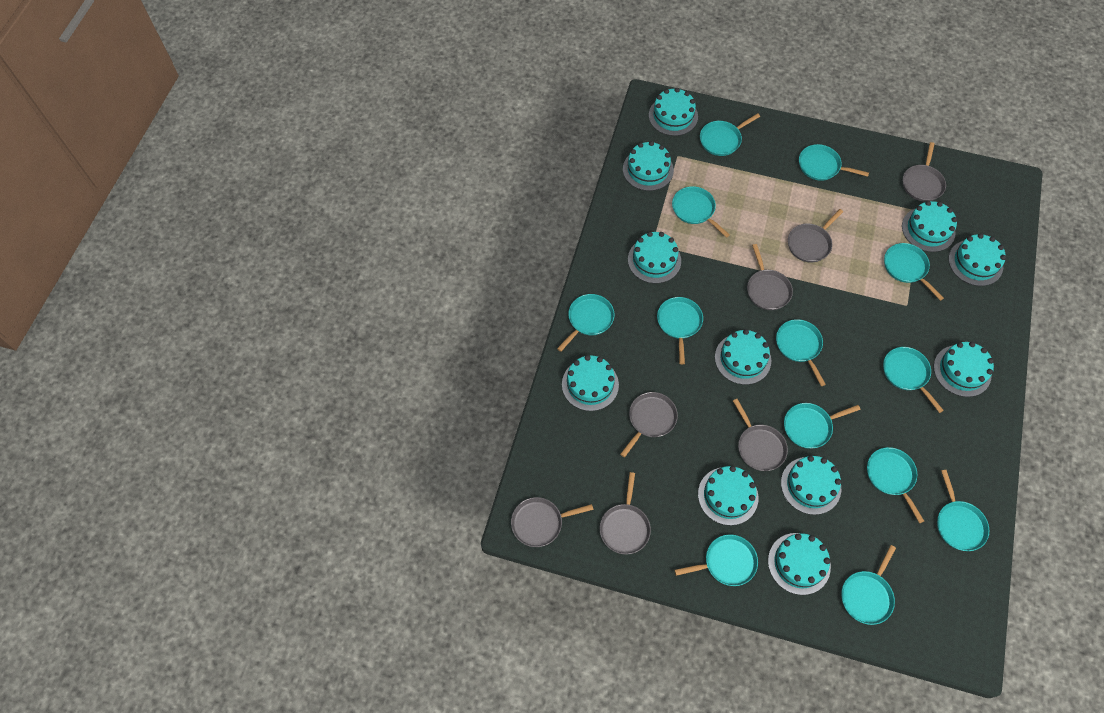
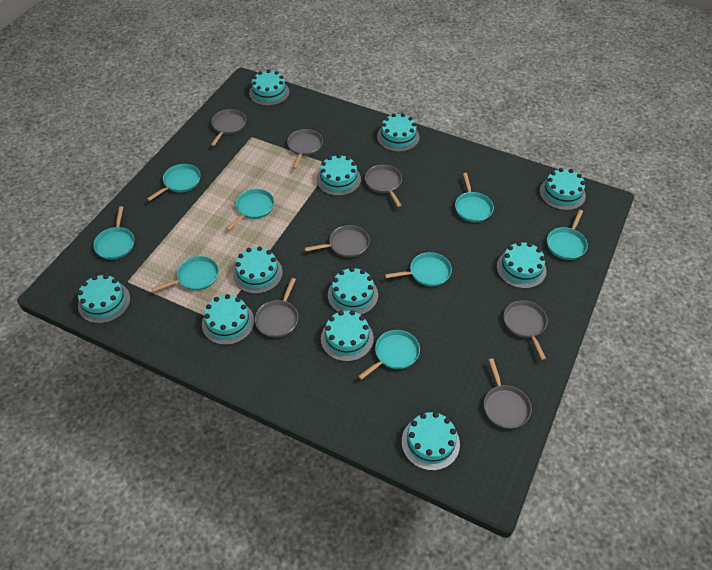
turquoise pan: 13 -> 8

